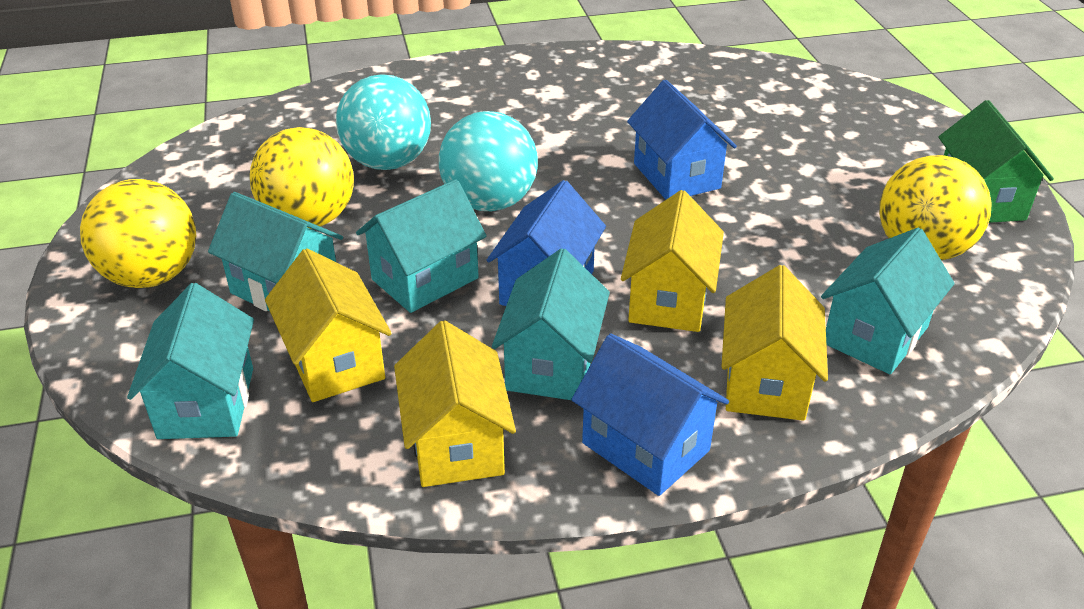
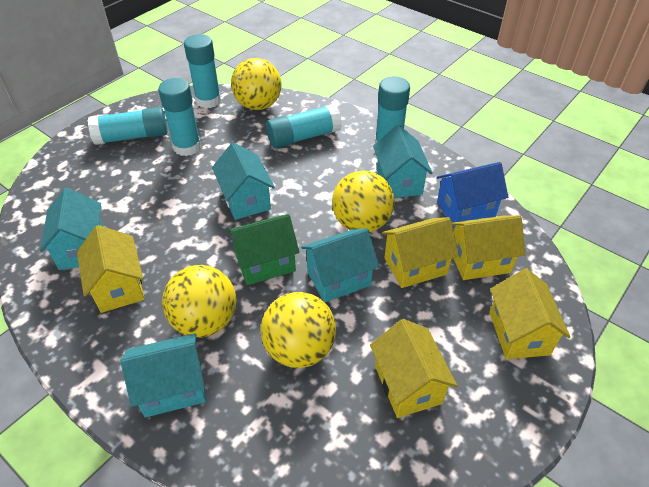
blue house: 3 -> 1
turquoise ball: 2 -> 0
turquoise glue stick: 0 -> 5
yellow ball: 3 -> 4
yellow house: 4 -> 5

